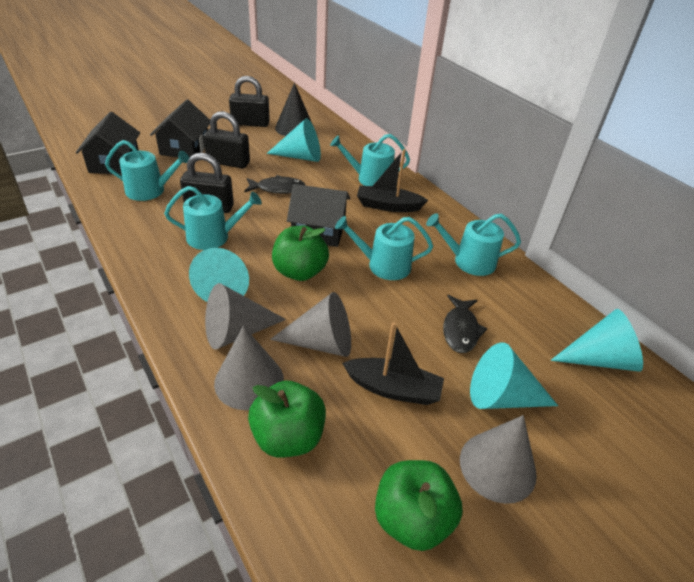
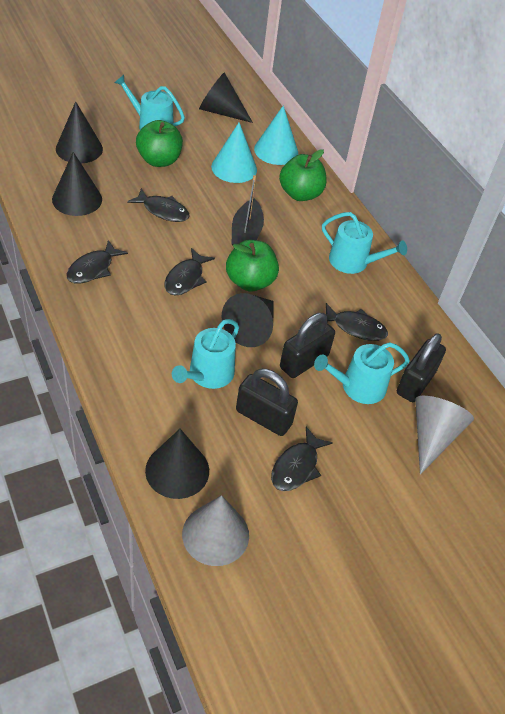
black boat: 2 -> 1
black cone: 1 -> 5
black fish: 2 -> 5
black house: 3 -> 0
grey cone: 4 -> 2
turquoise cone: 4 -> 2
turquoise watering can: 5 -> 4

